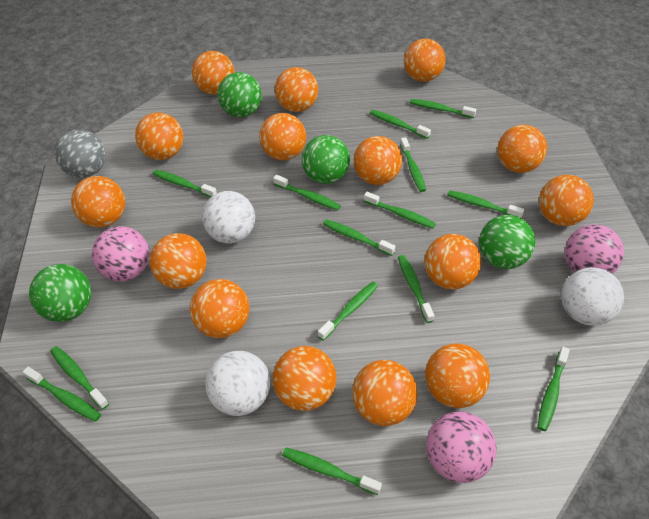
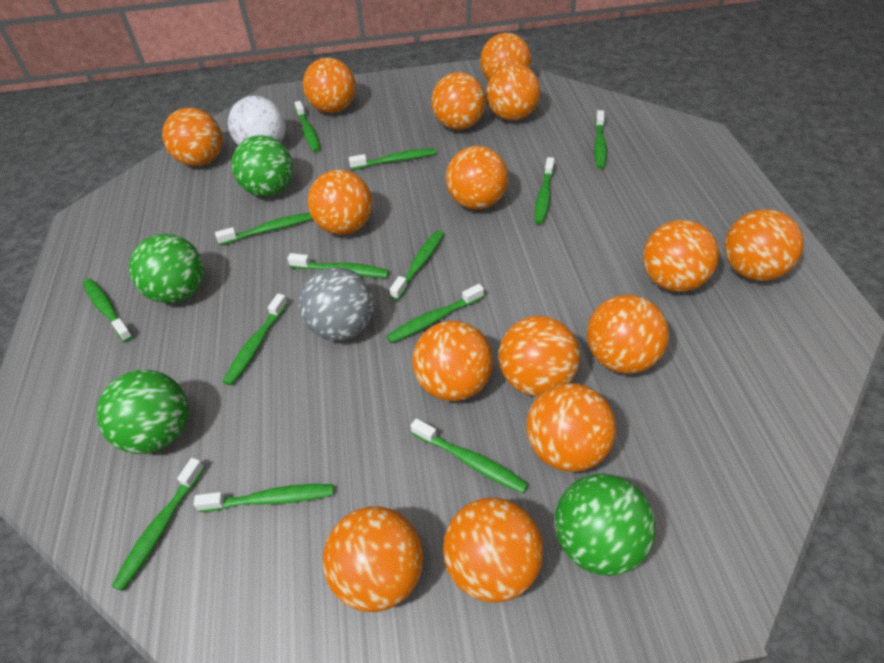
green toothbrush: 14 -> 13
pink ball: 3 -> 0
white ball: 3 -> 1

